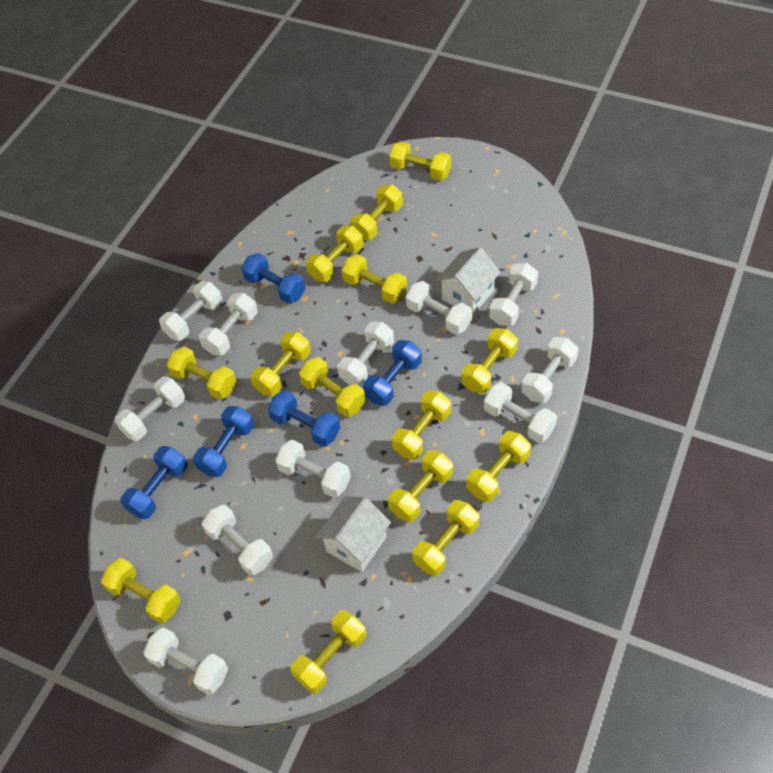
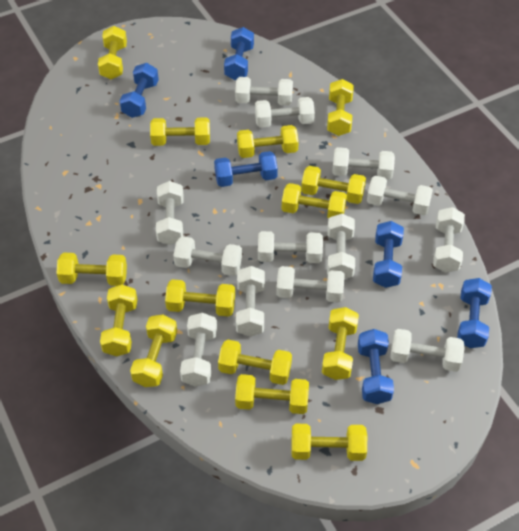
blue dumbbell: 5 -> 6
white dumbbell: 11 -> 13
white house: 2 -> 0

